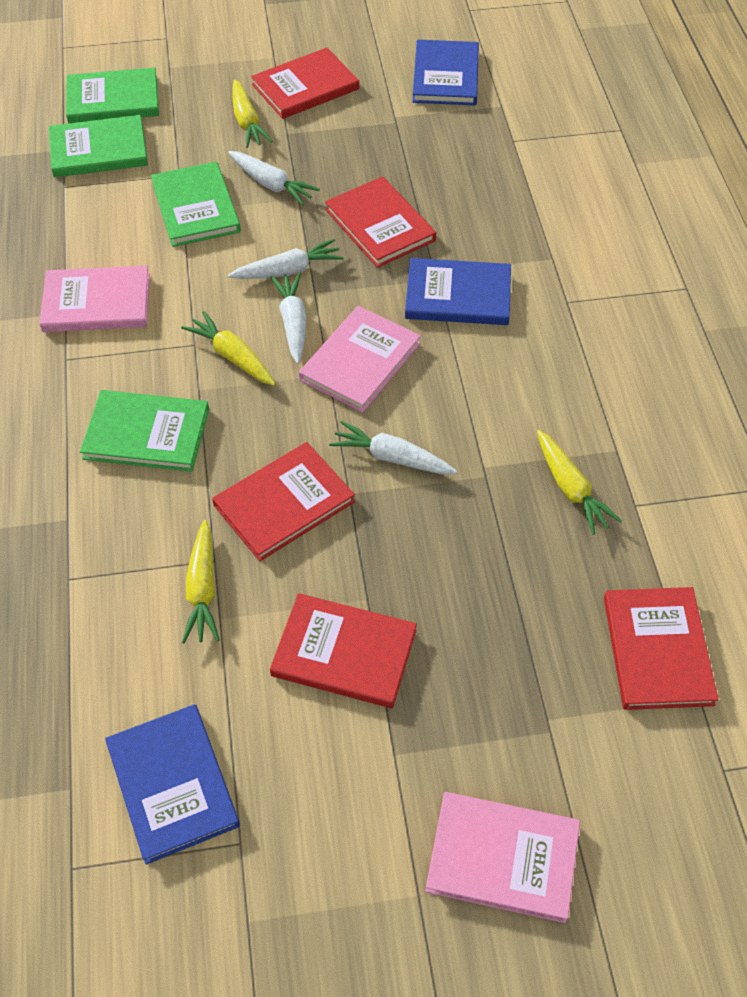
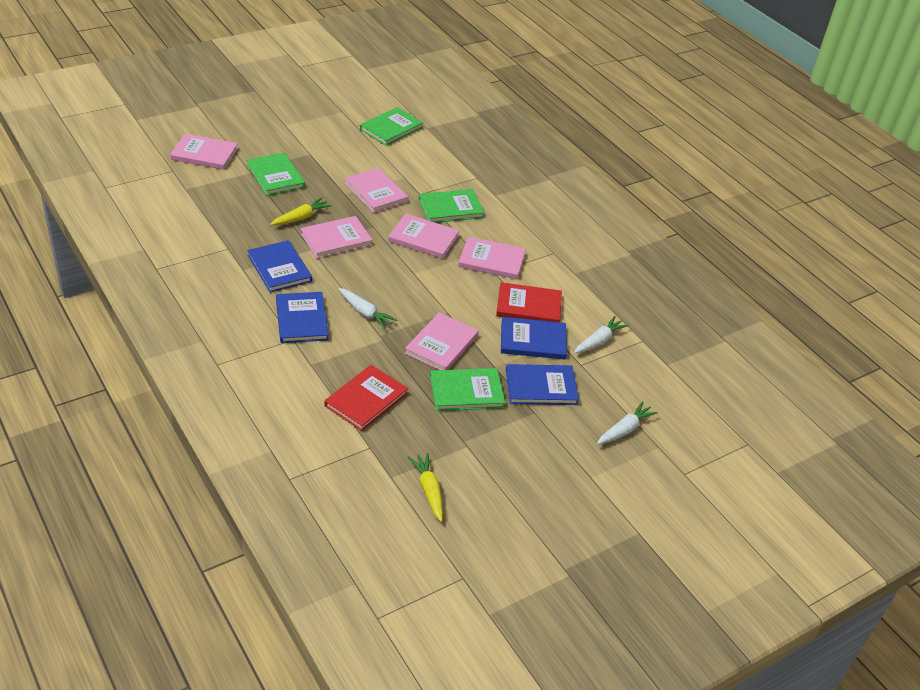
blue book: 3 -> 4
pink book: 3 -> 6
red book: 5 -> 2
white carrot: 4 -> 3
yellow carrot: 4 -> 2

